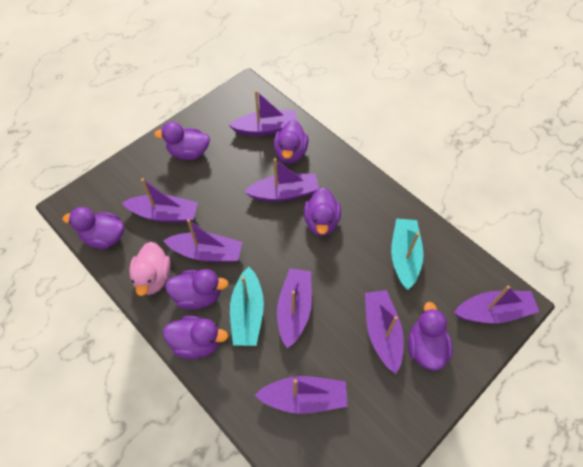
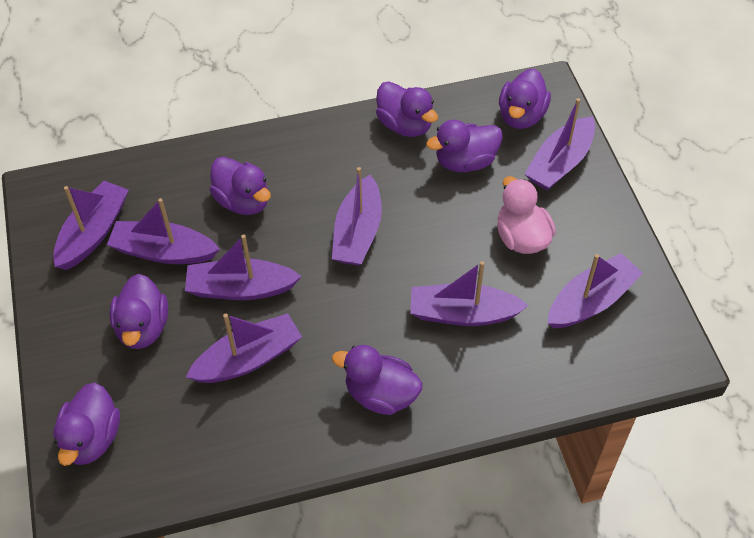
turquoise boat: 2 -> 0

